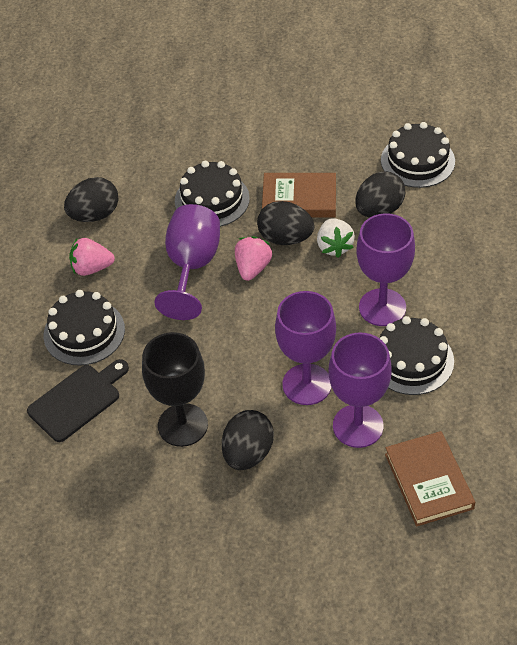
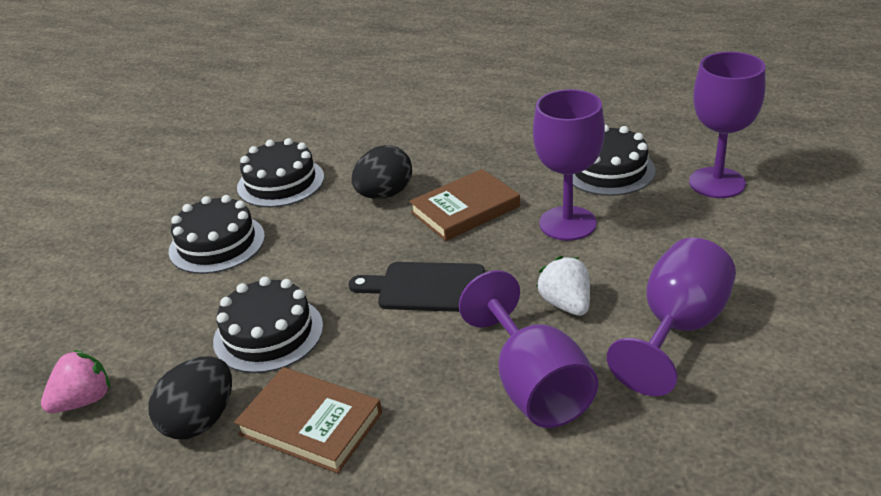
black egg: 4 -> 2
black goblet: 1 -> 0
pink strawberry: 2 -> 1

